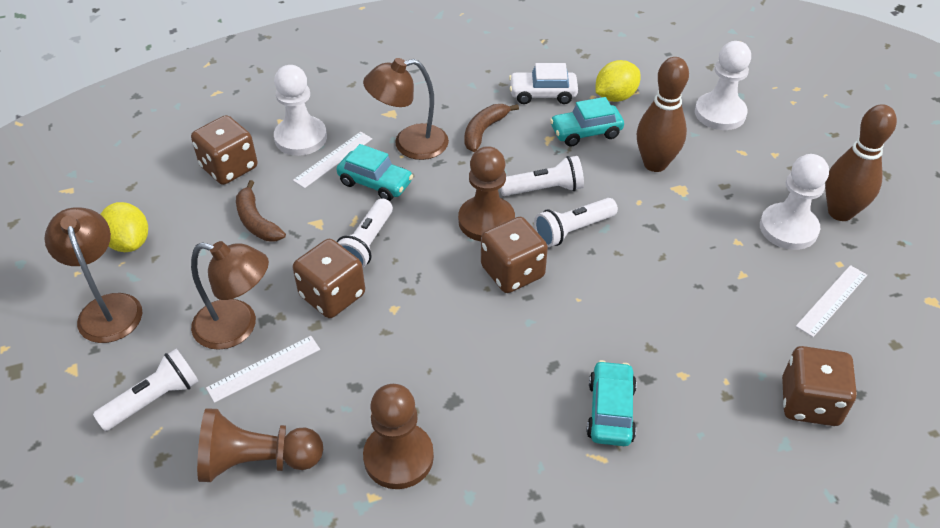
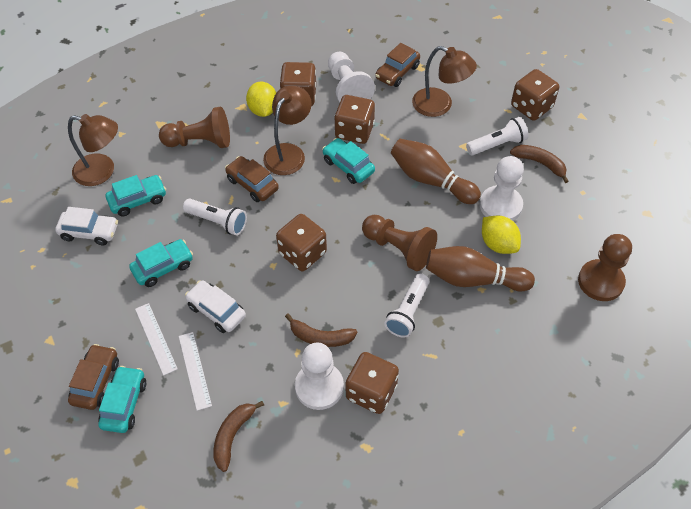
brown banana: 2 -> 3
brown car: 0 -> 3
brown dice: 4 -> 5
turquoise car: 3 -> 4
white car: 1 -> 2
white flashlight: 4 -> 3
white ruler: 3 -> 2

